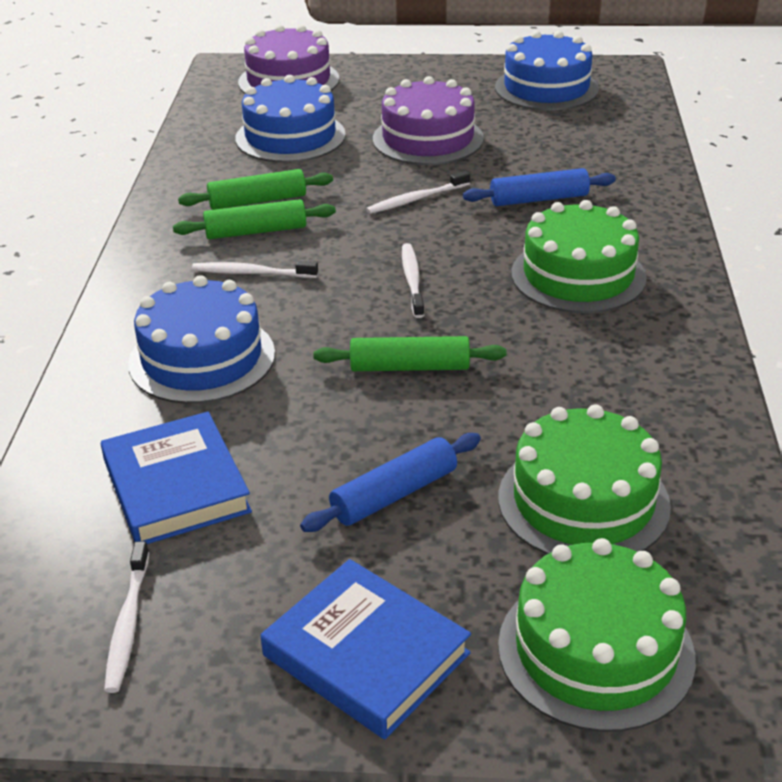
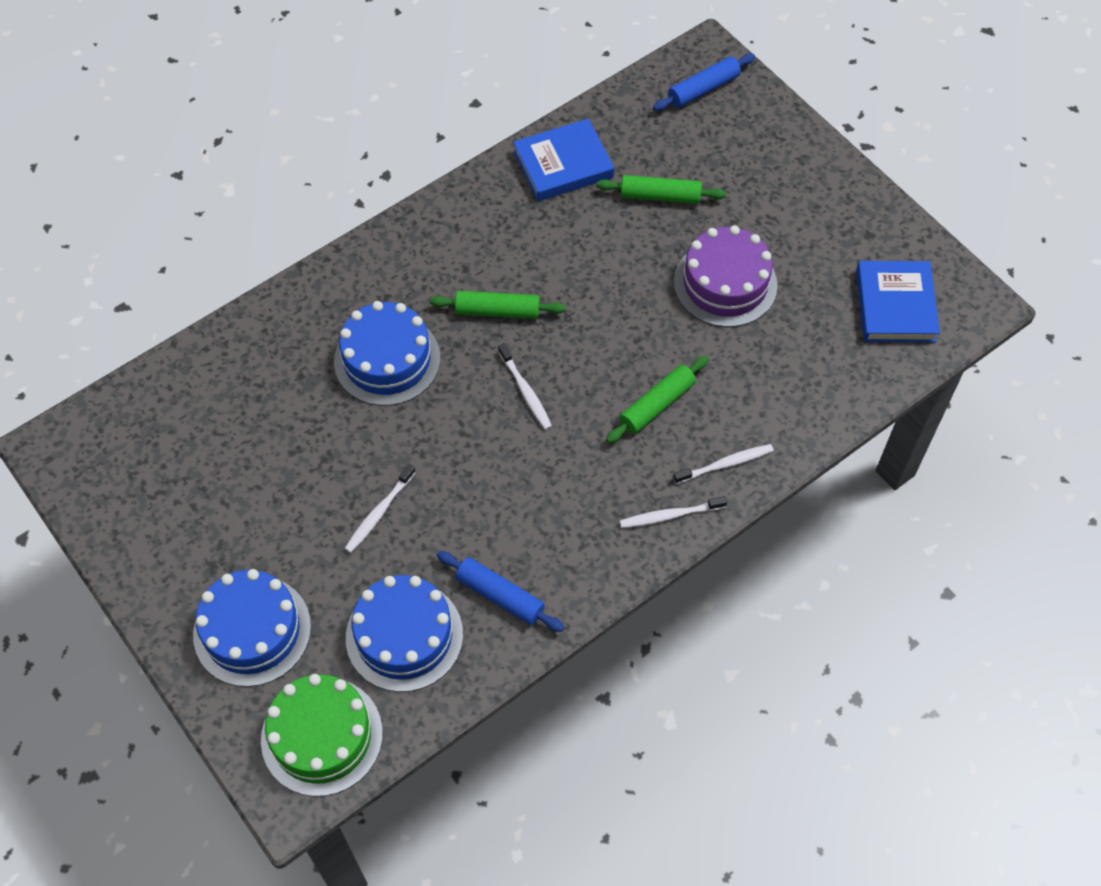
green cake: 3 -> 1
purple cake: 2 -> 1

